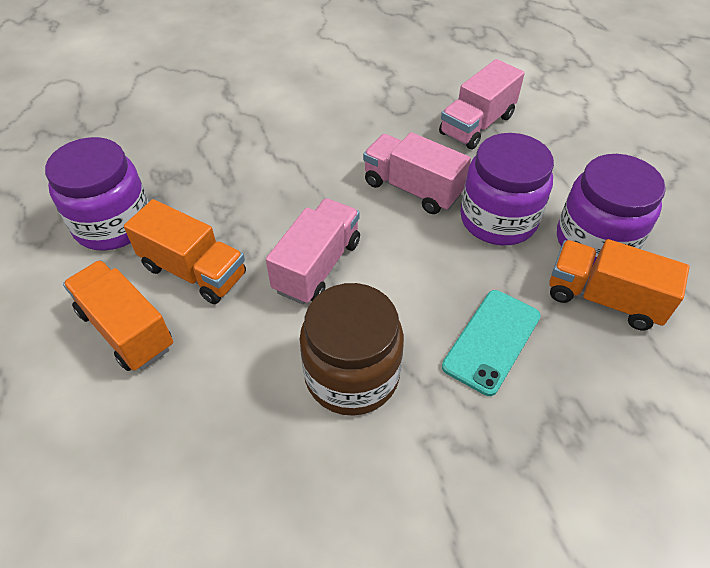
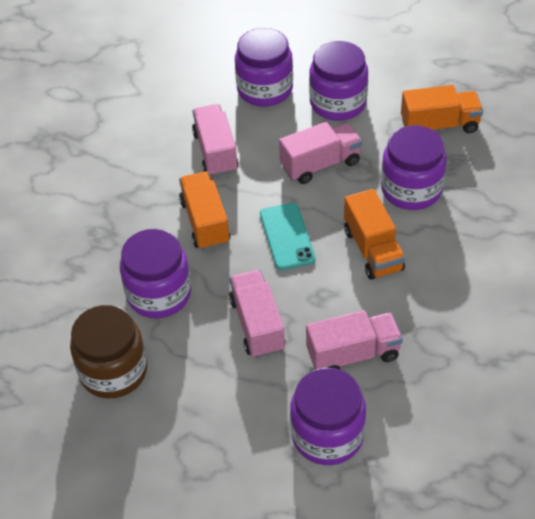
pink truck: 3 -> 4
purple jar: 3 -> 5

